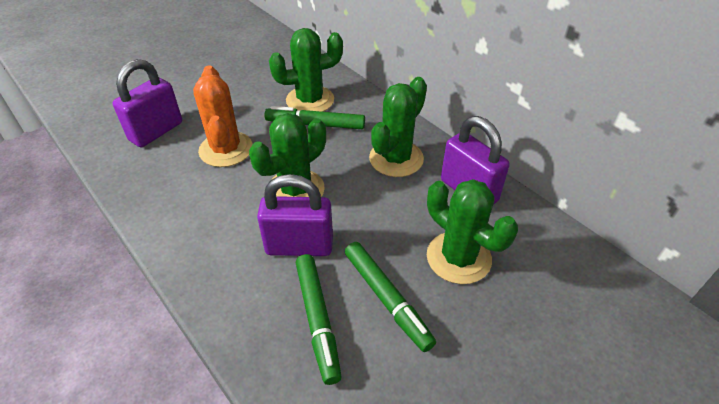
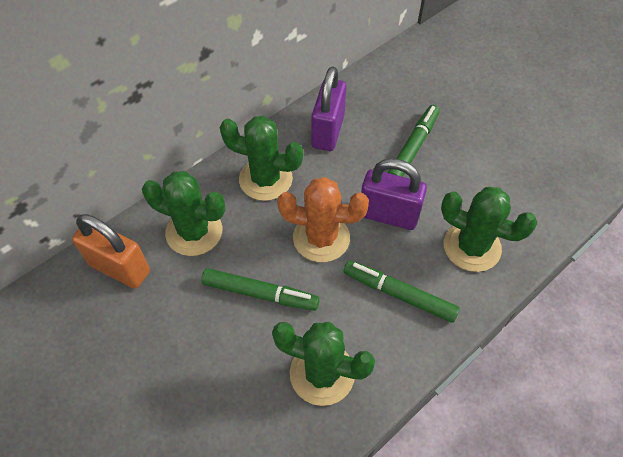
orange padlock: 0 -> 1
purple padlock: 3 -> 2

